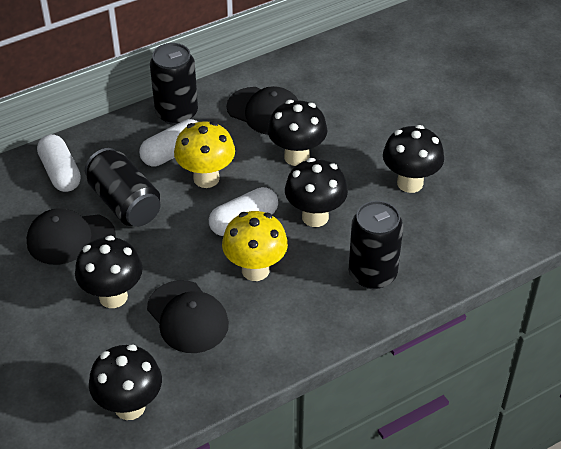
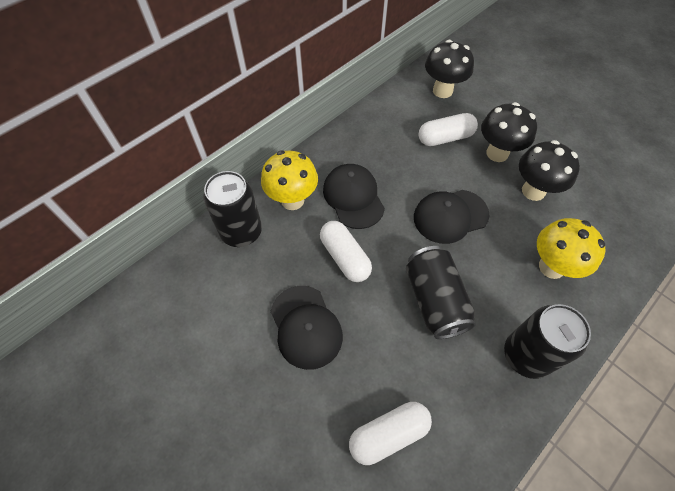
black mushroom: 5 -> 3

